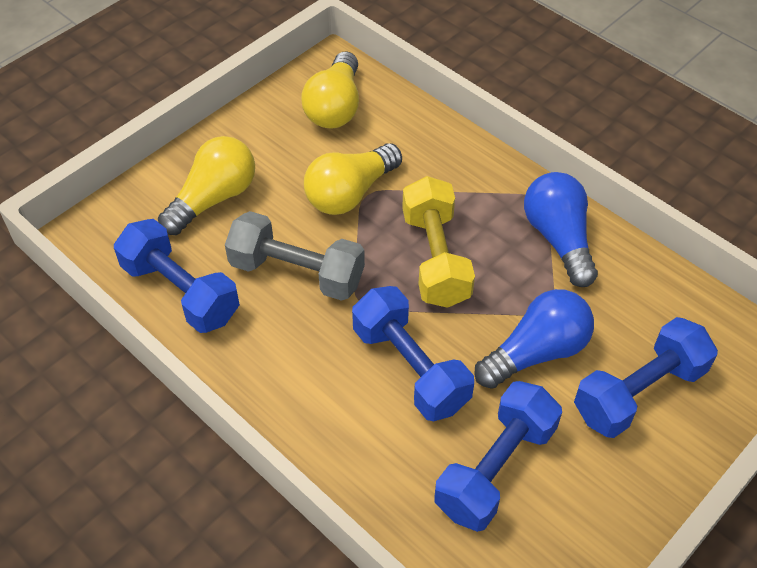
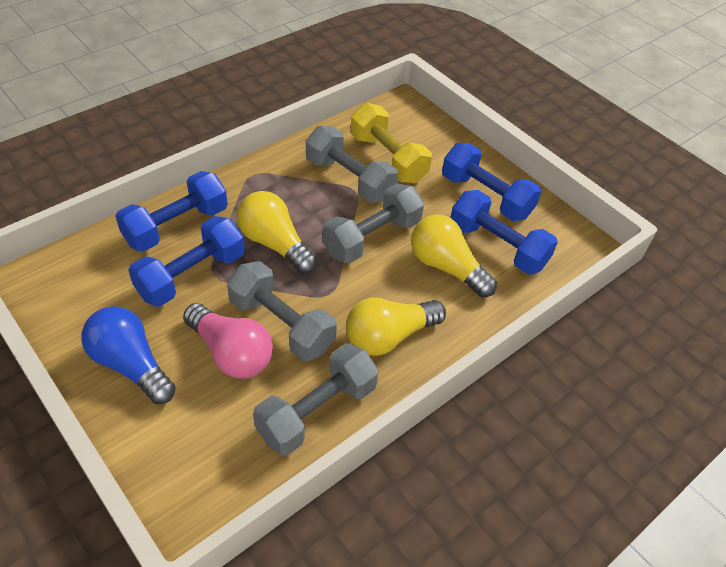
blue light bulb: 2 -> 1
grey dumbbell: 1 -> 4
pink light bulb: 0 -> 1

